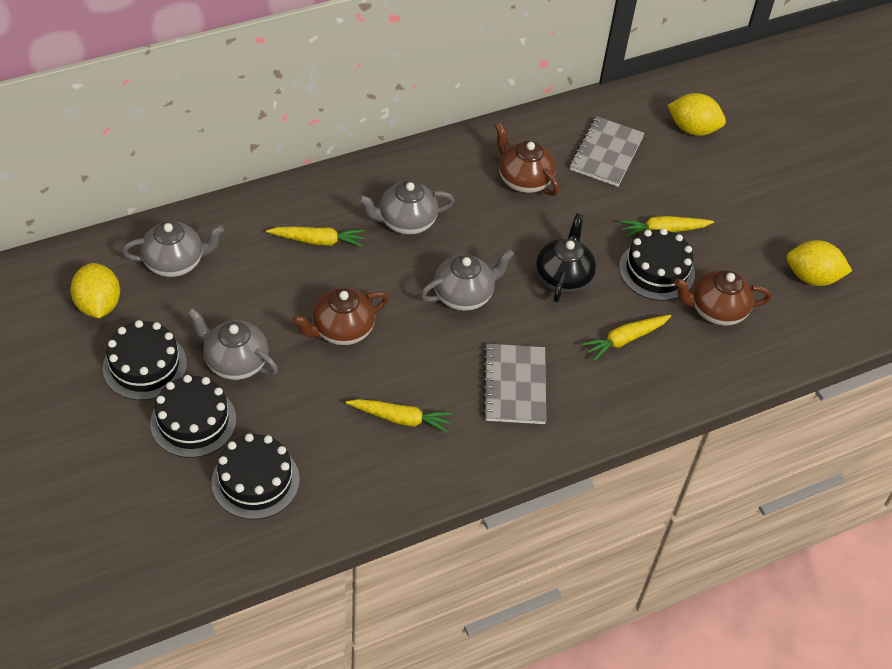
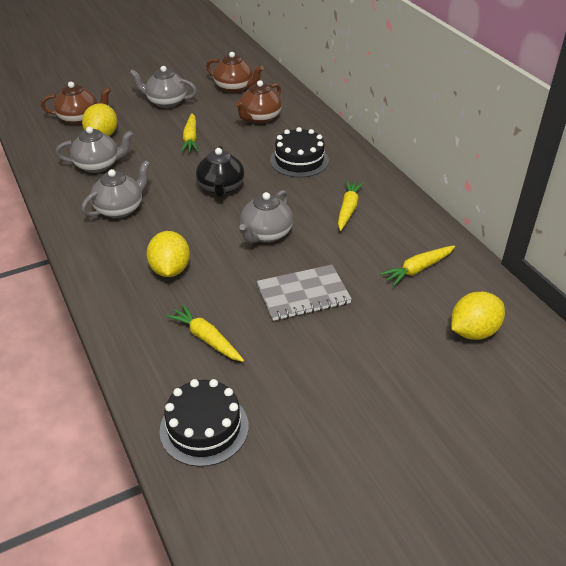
black cake: 4 -> 2
grey notebook: 2 -> 1

